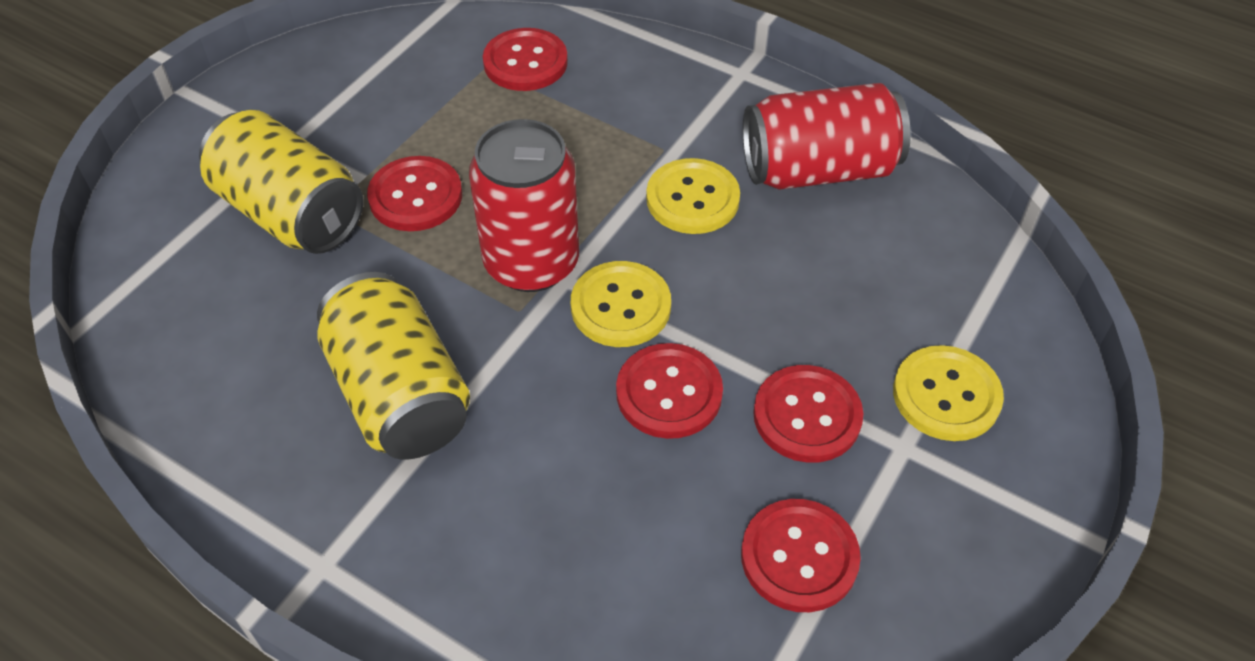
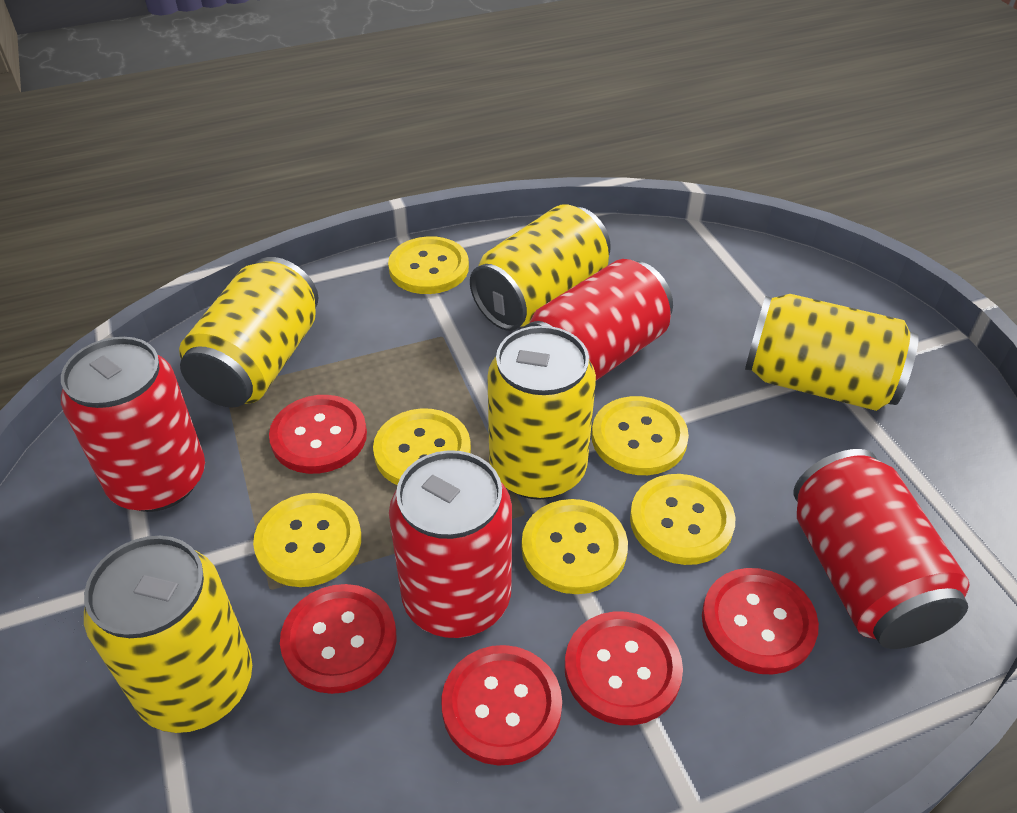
red can: 2 -> 4
yellow button: 3 -> 6
yellow can: 2 -> 5

